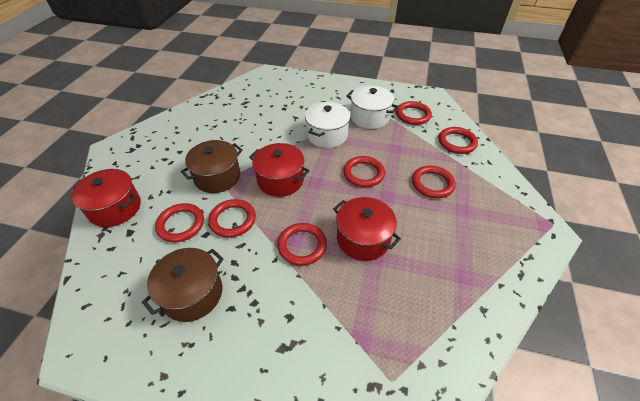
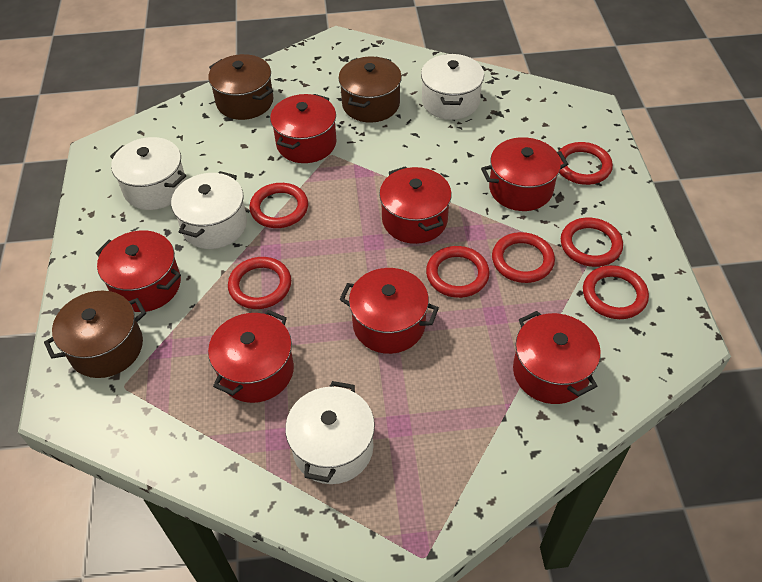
brown pot: 2 -> 3
red pot: 3 -> 7
white pot: 2 -> 4

